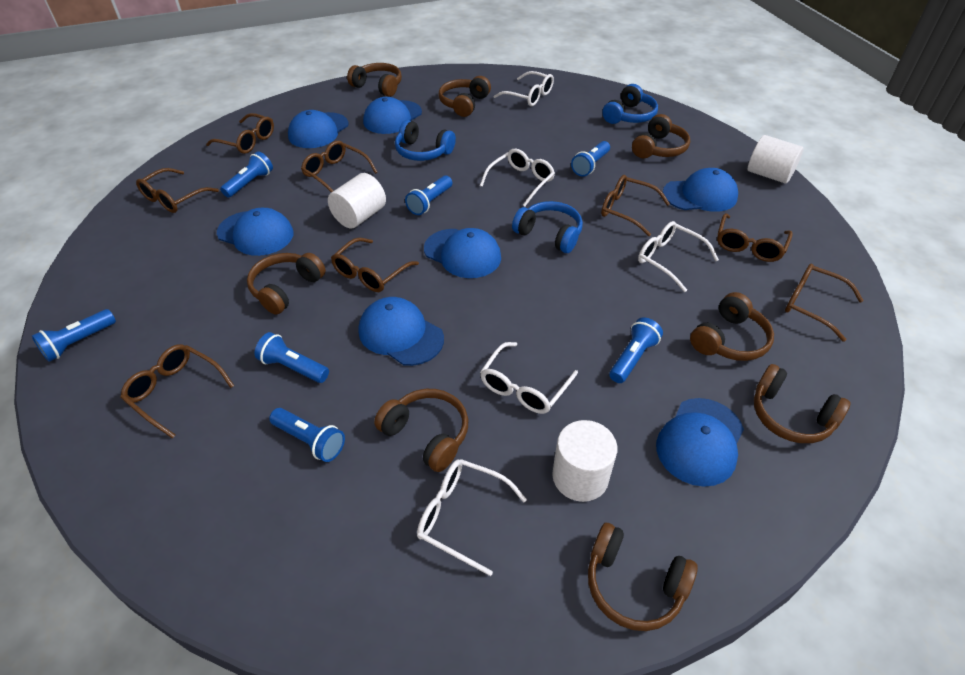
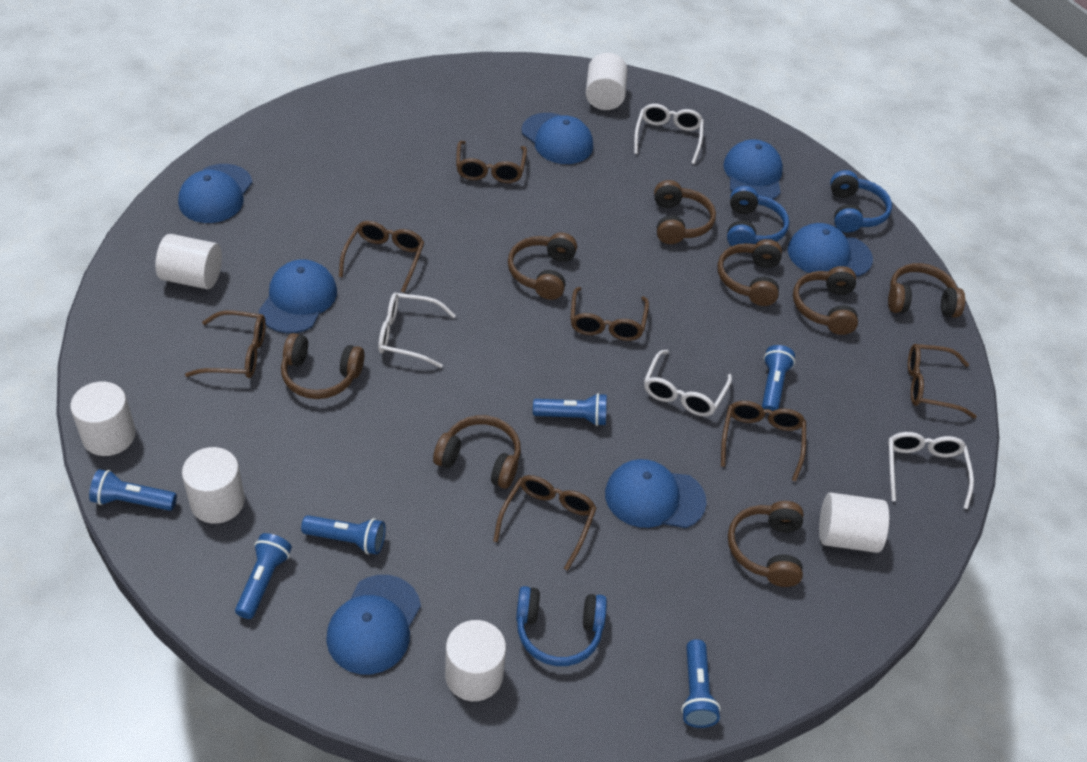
blue flashlight: 7 -> 6
brown glasses: 8 -> 7
white cylinder: 3 -> 6
white glasses: 5 -> 4

